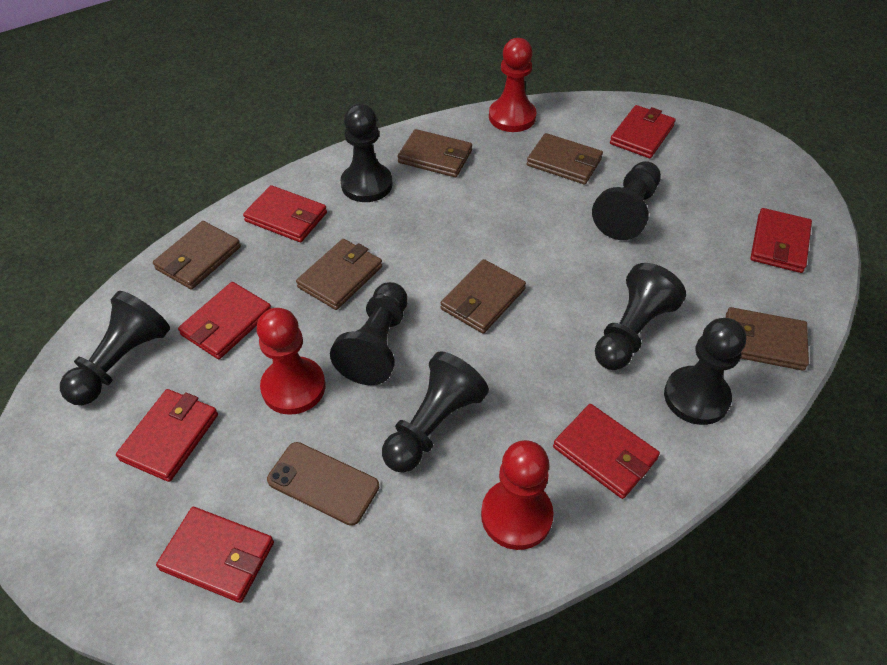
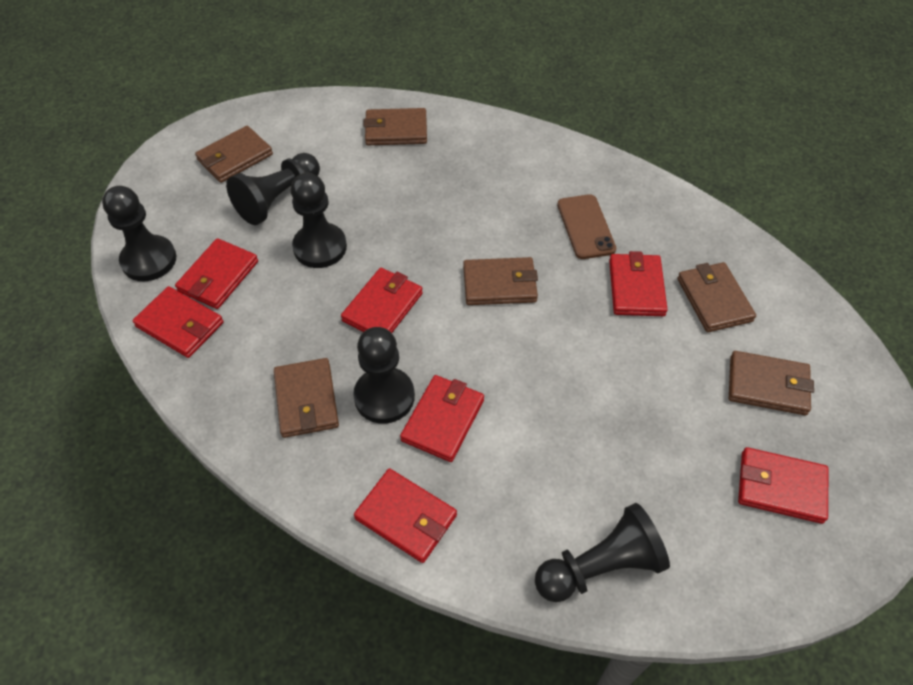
black pawn: 7 -> 5
red pawn: 3 -> 0

